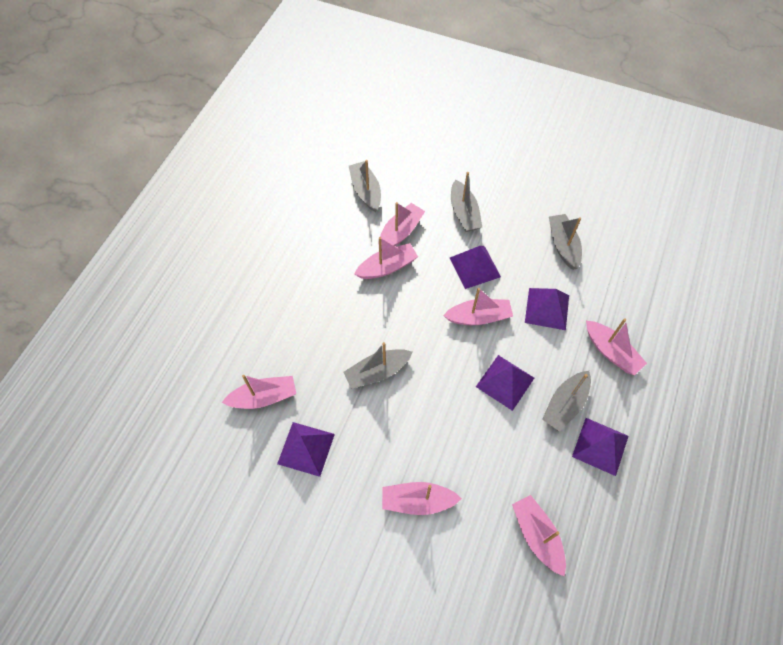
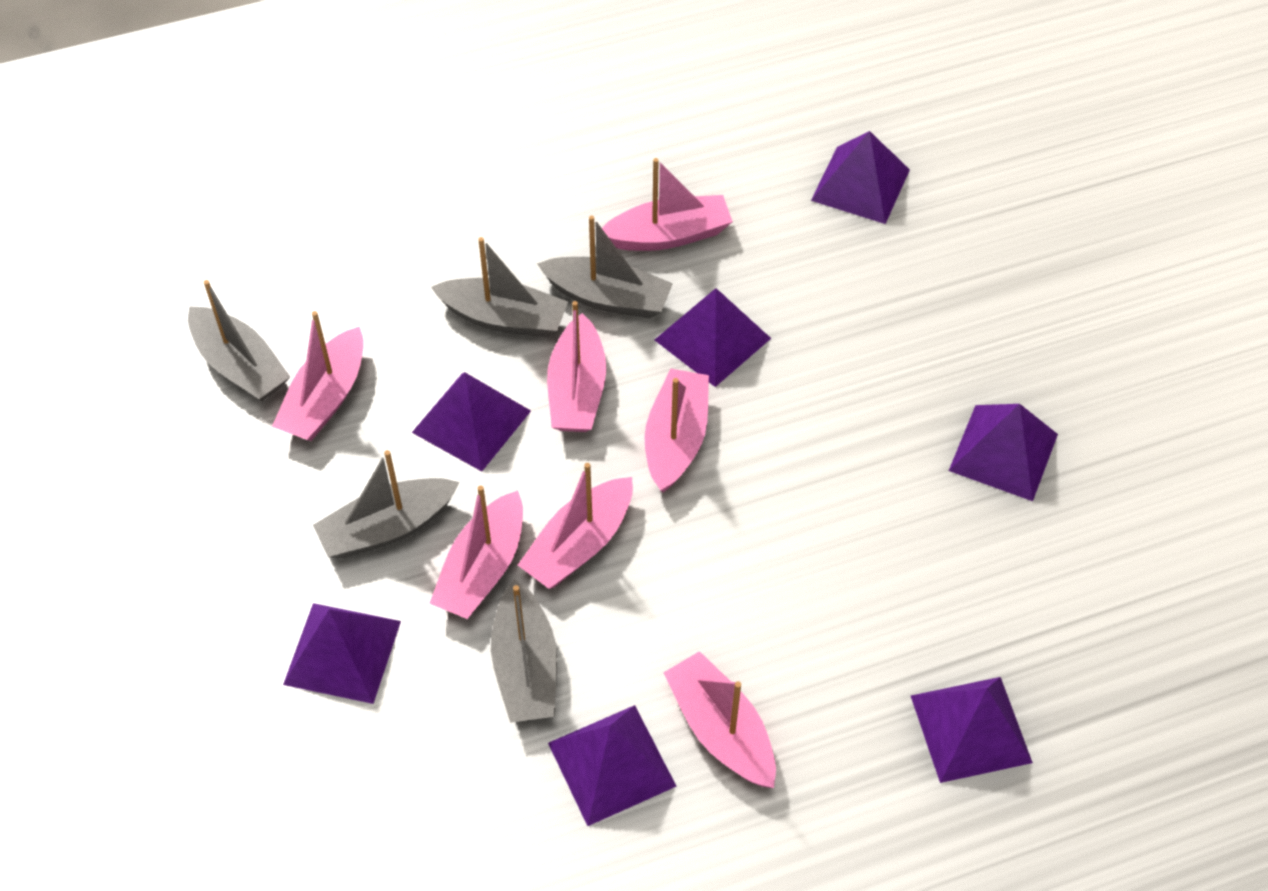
purple pyramid: 5 -> 7

